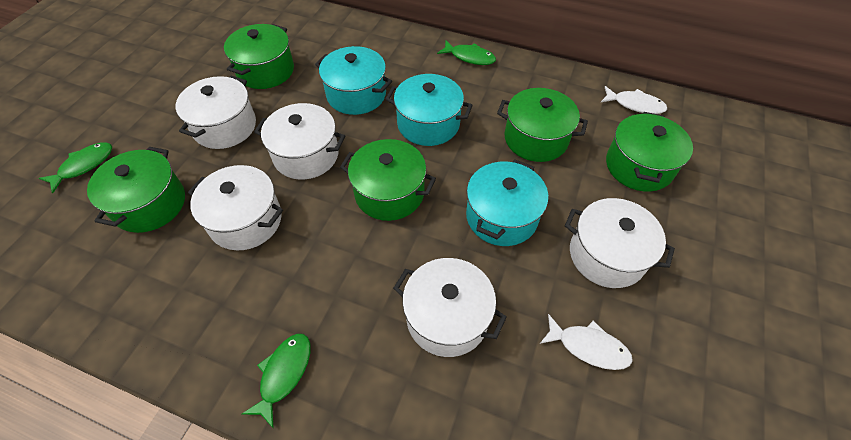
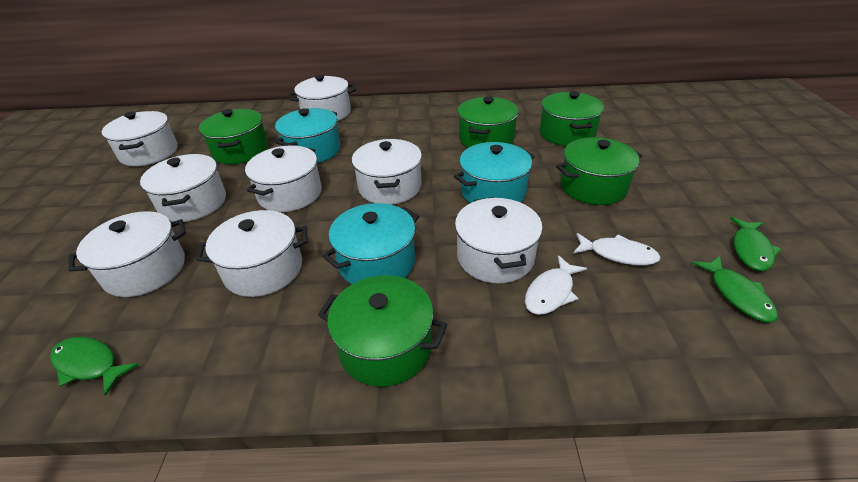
white pot: 5 -> 8

